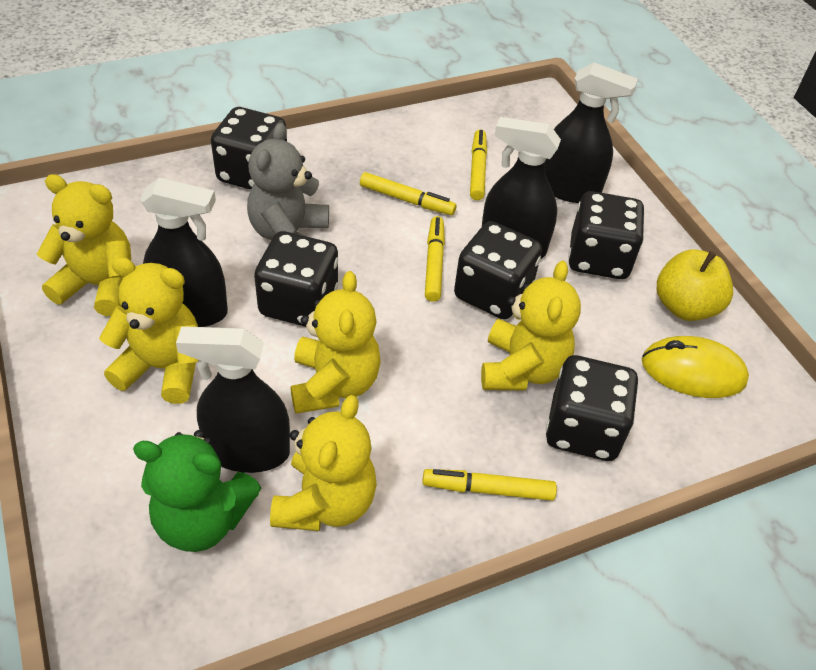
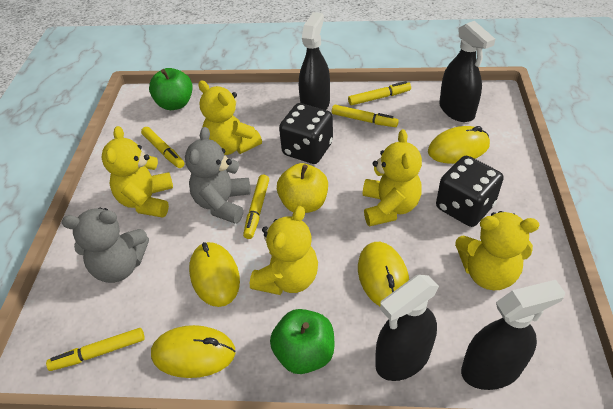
black dice: 5 -> 2
green apple: 0 -> 2
green teddy bear: 1 -> 0
grey teddy bear: 1 -> 2
yellow marker: 4 -> 5
yellow mouse: 1 -> 4

